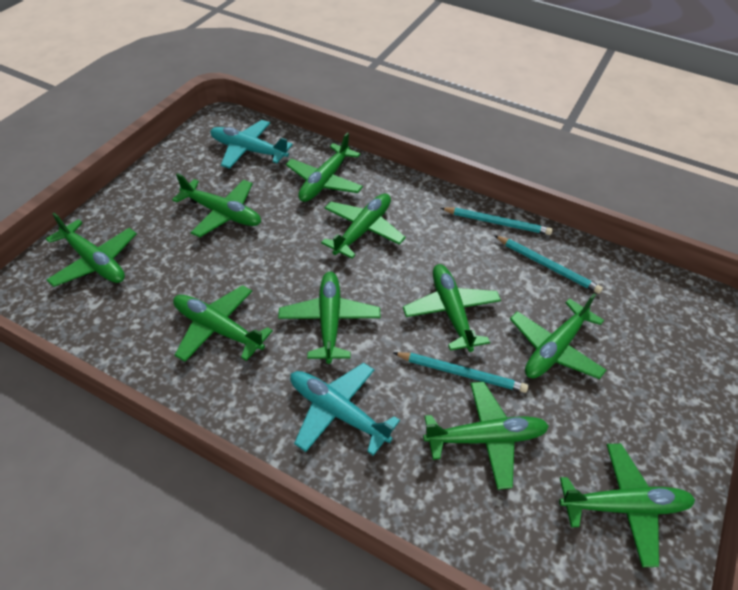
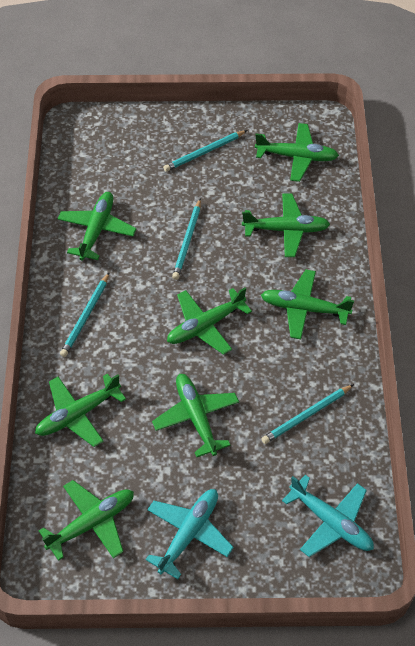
green plane: 10 -> 8
turquoise pencil: 3 -> 4

